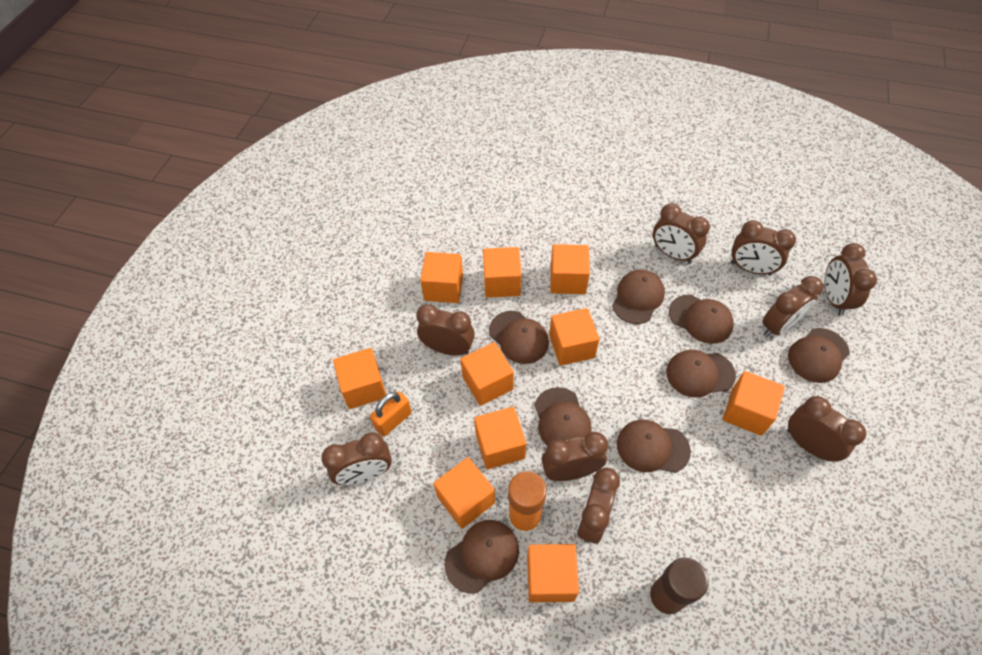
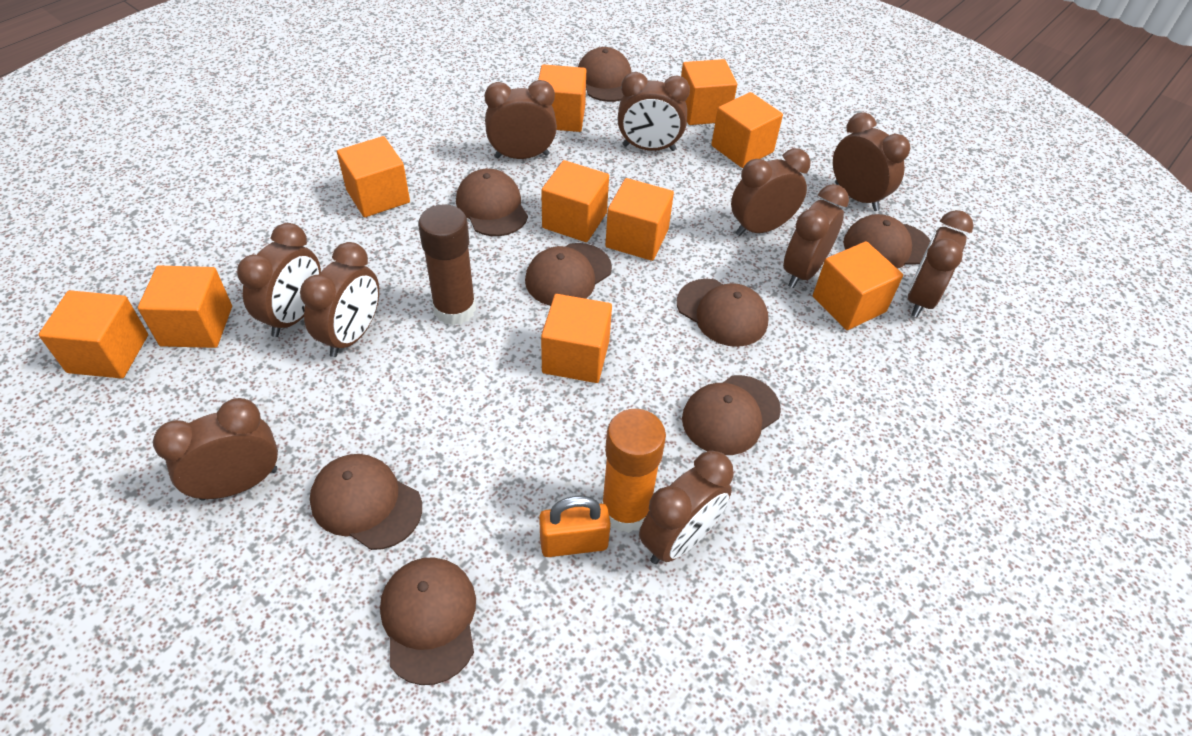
brown clock: 9 -> 10

